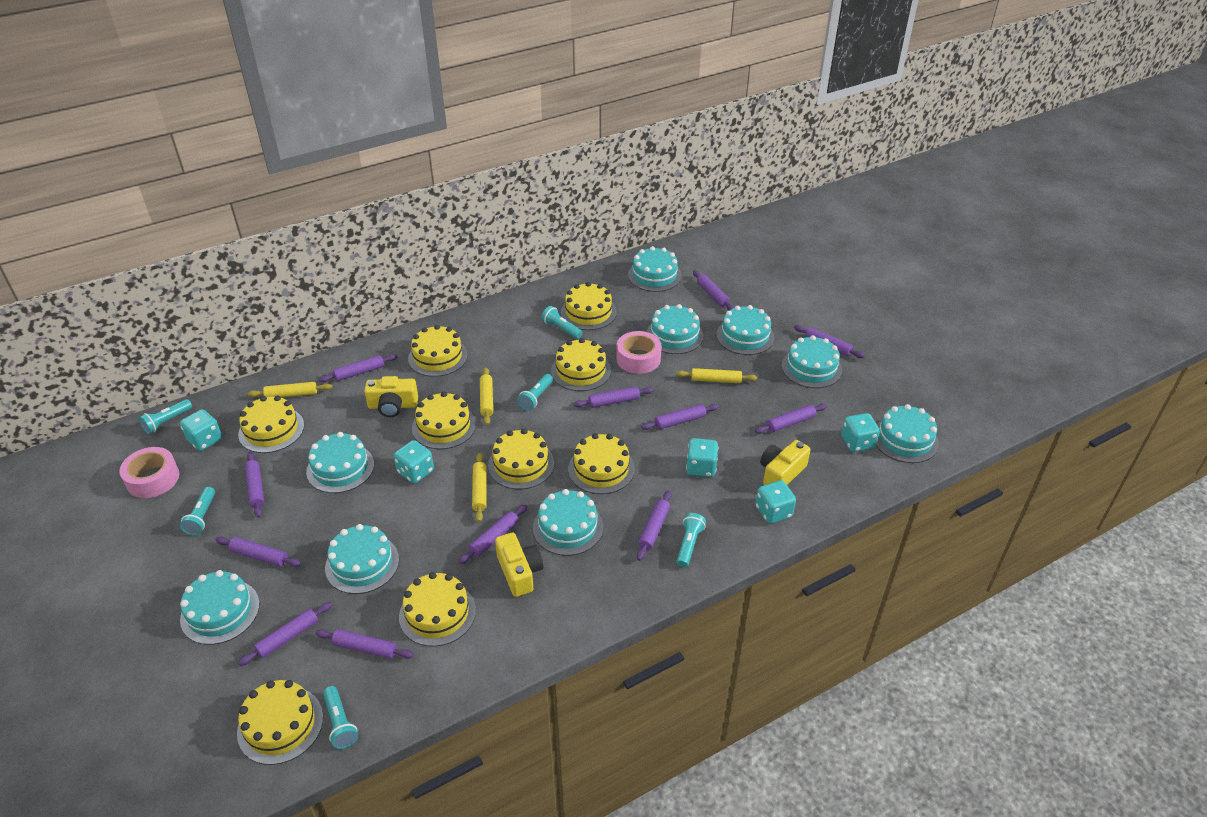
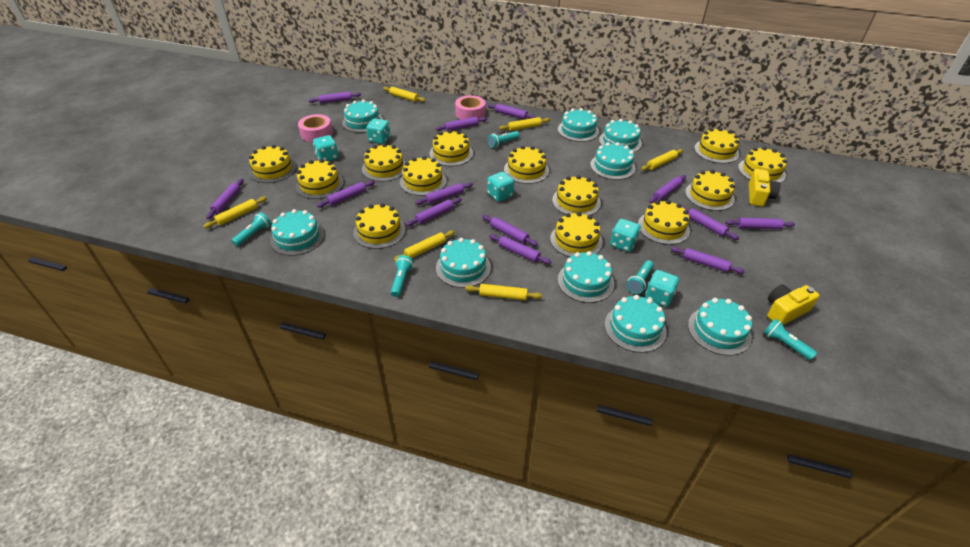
purple rolling pin: 12 -> 13
turquoise flashlight: 6 -> 5
yellow cake: 9 -> 13
yellow camera: 3 -> 2
yellow rolling pin: 4 -> 6

